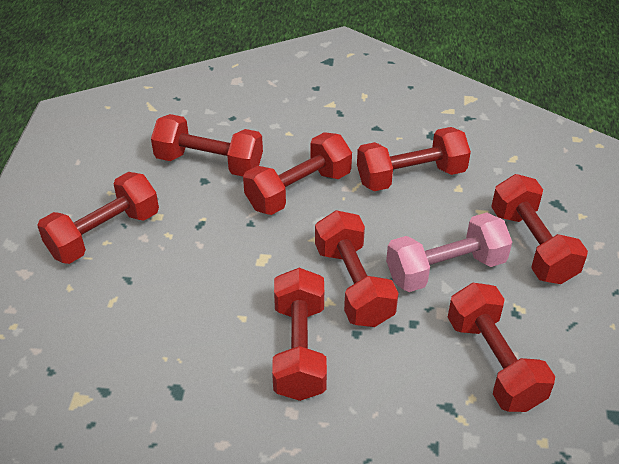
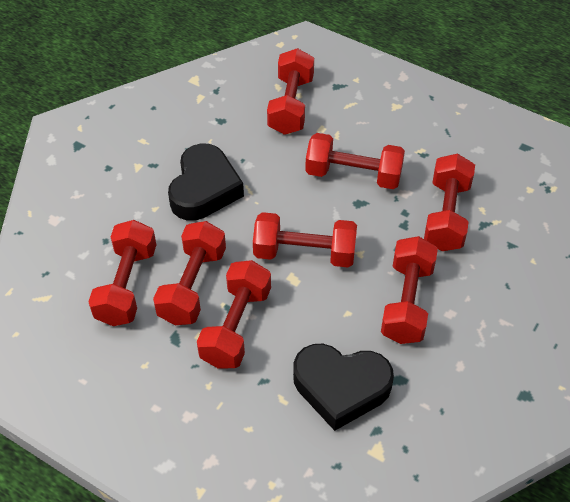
black heart: 0 -> 2
pink dumbbell: 1 -> 0

